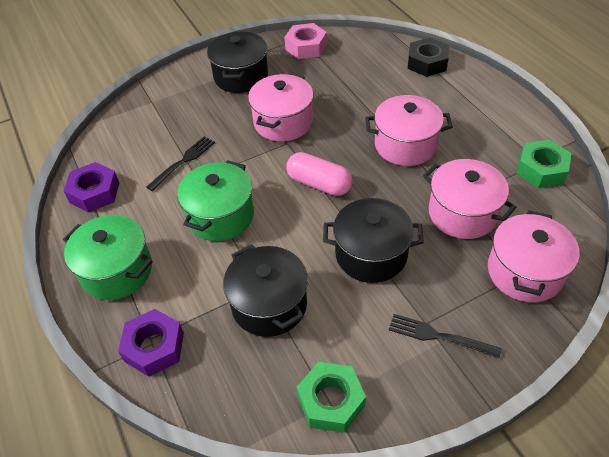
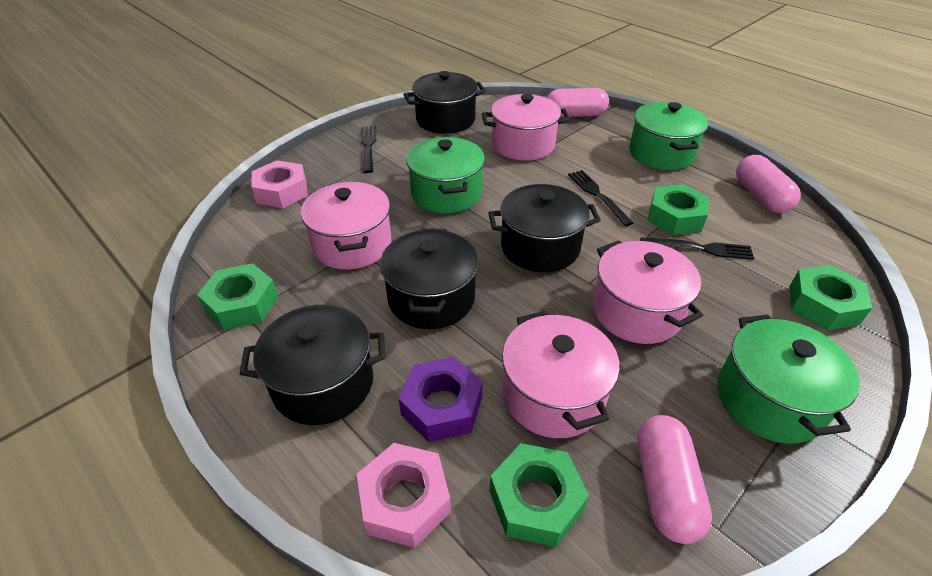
black fork: 2 -> 3
black nut: 1 -> 0
black pot: 3 -> 4
green nut: 2 -> 4
green pot: 2 -> 3
pink capsule: 1 -> 3
pink nut: 1 -> 2
purple nut: 2 -> 1

